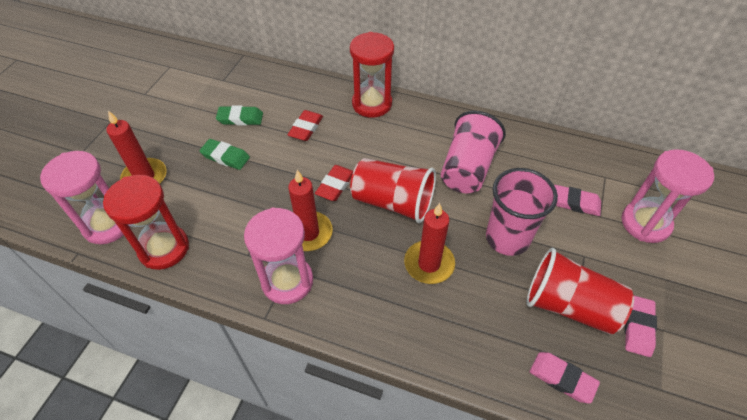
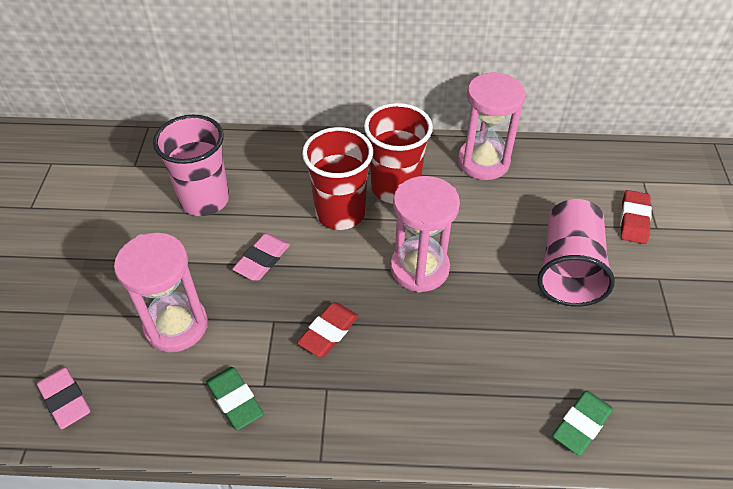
pink eraser: 3 -> 2
red candle: 3 -> 0
red hourglass: 2 -> 0

